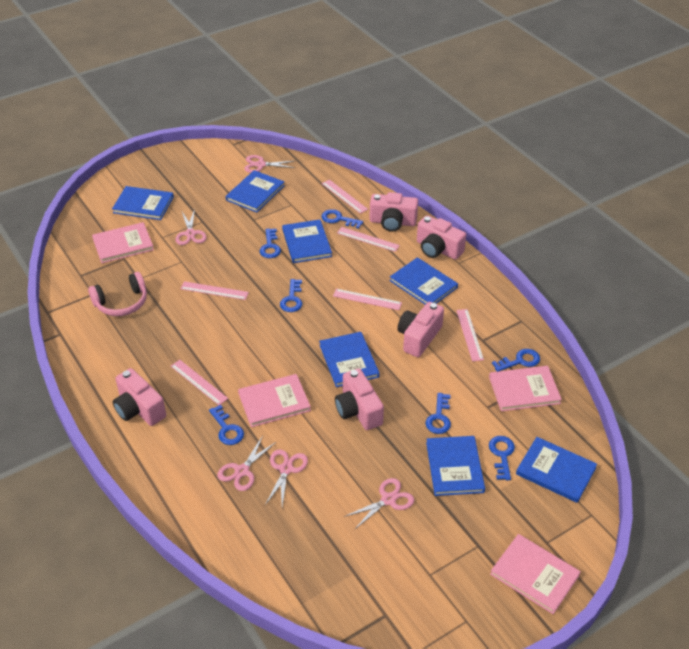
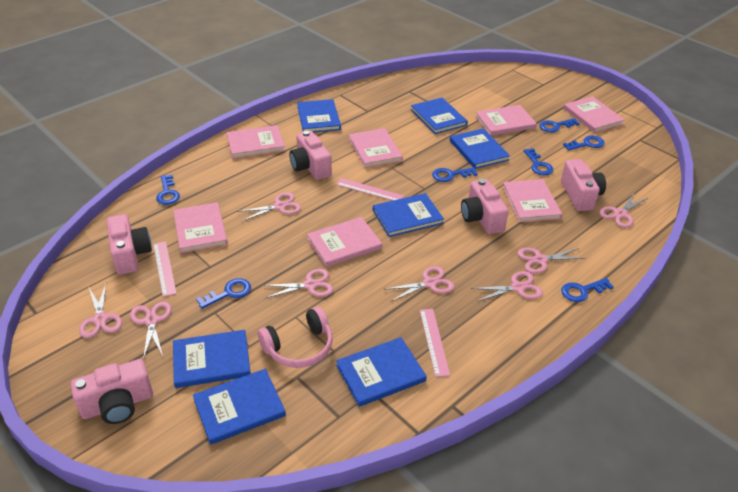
pink book: 4 -> 7
pink ruler: 6 -> 3
pink scissors: 5 -> 8

